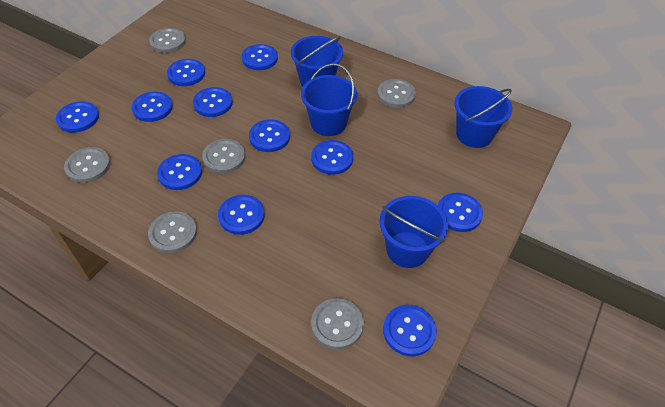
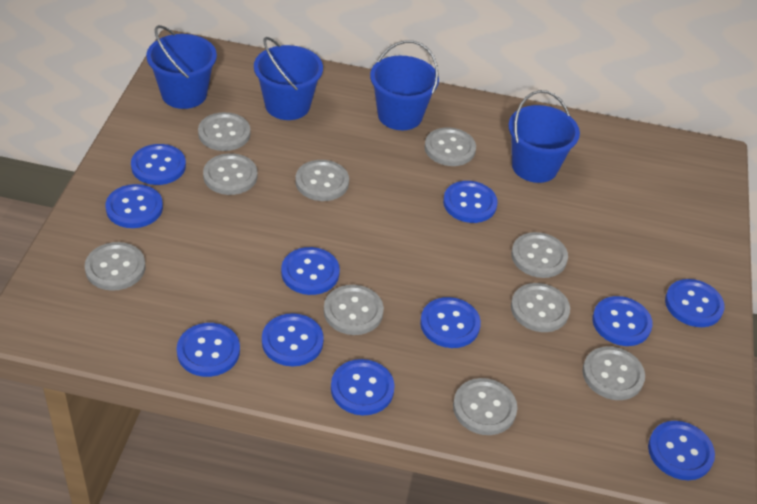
grey button: 6 -> 10

